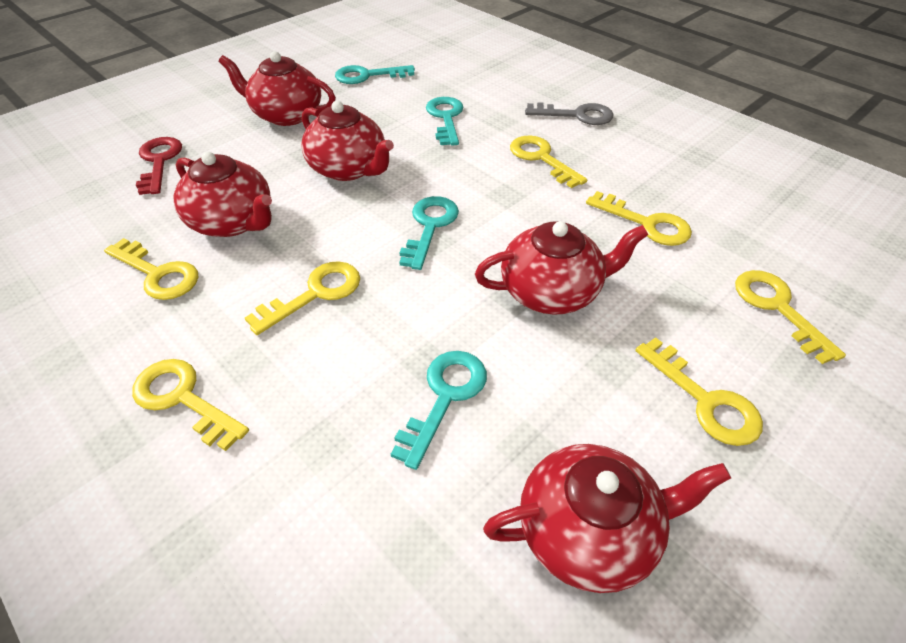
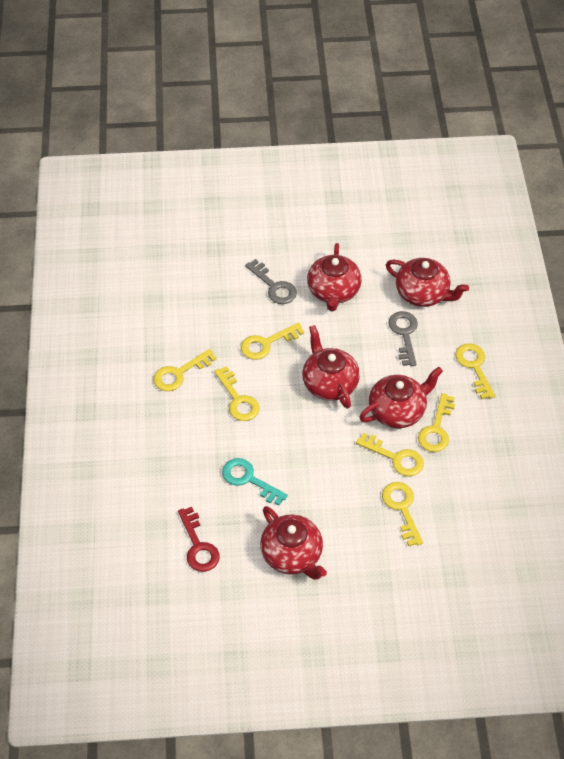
grey key: 1 -> 2
turquoise key: 4 -> 1

